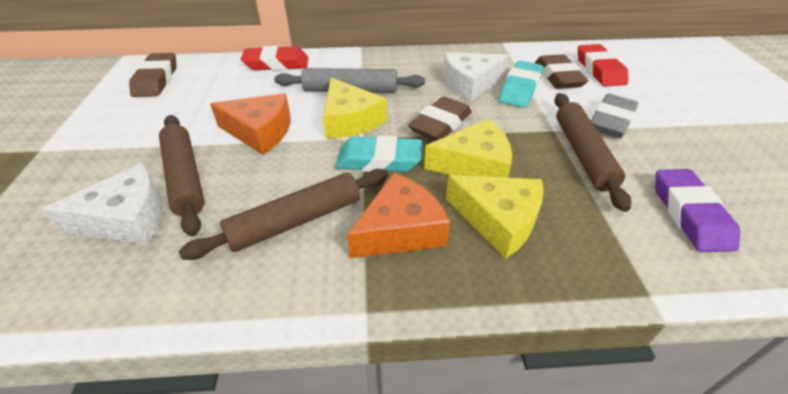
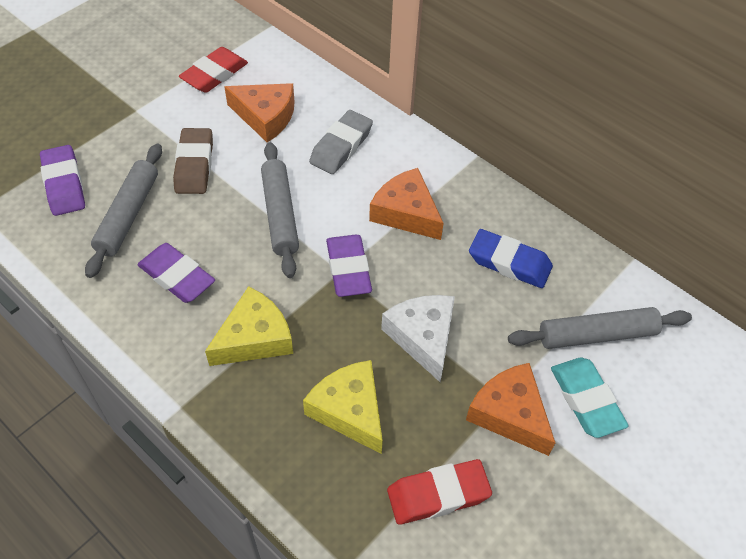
blue eraser: 0 -> 1
brown eraser: 3 -> 1
brown rolling pin: 3 -> 0
grey rolling pin: 1 -> 3
orange cheese: 2 -> 3
purple eraser: 1 -> 3
turquoise eraser: 2 -> 1
white cheese: 2 -> 1
yellow cheese: 3 -> 2

